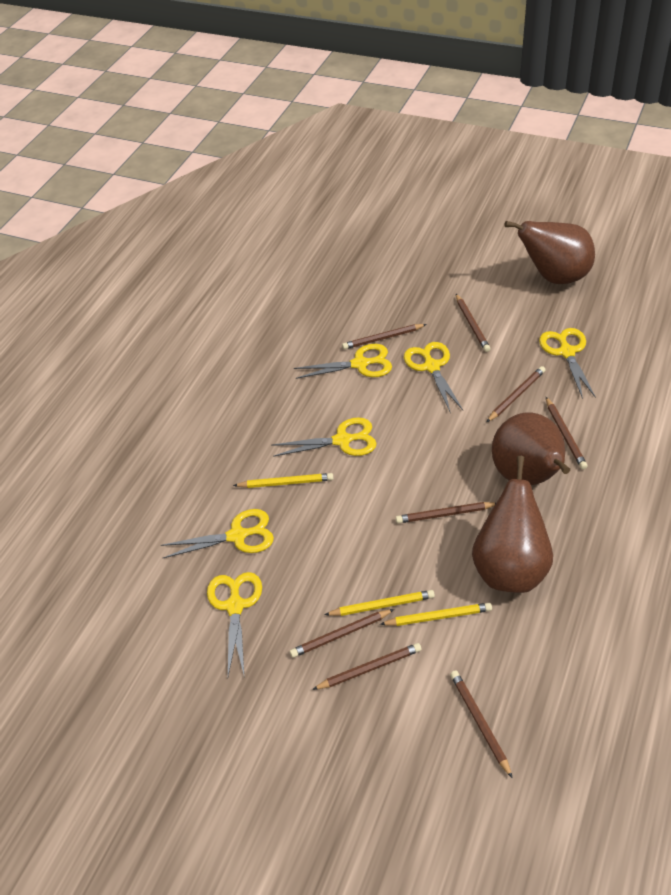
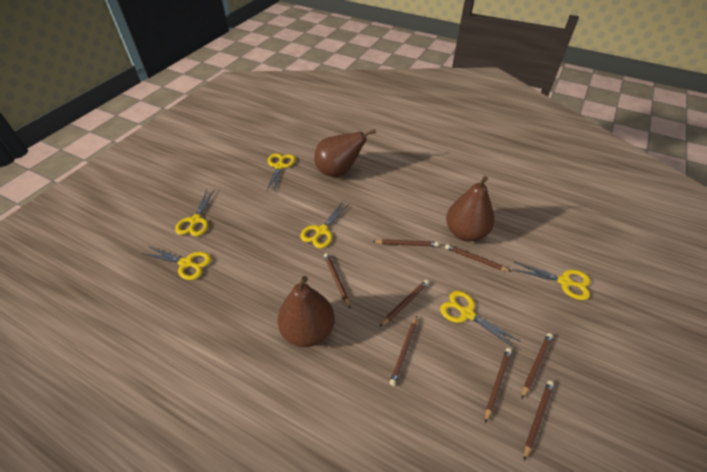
yellow pencil: 3 -> 0

